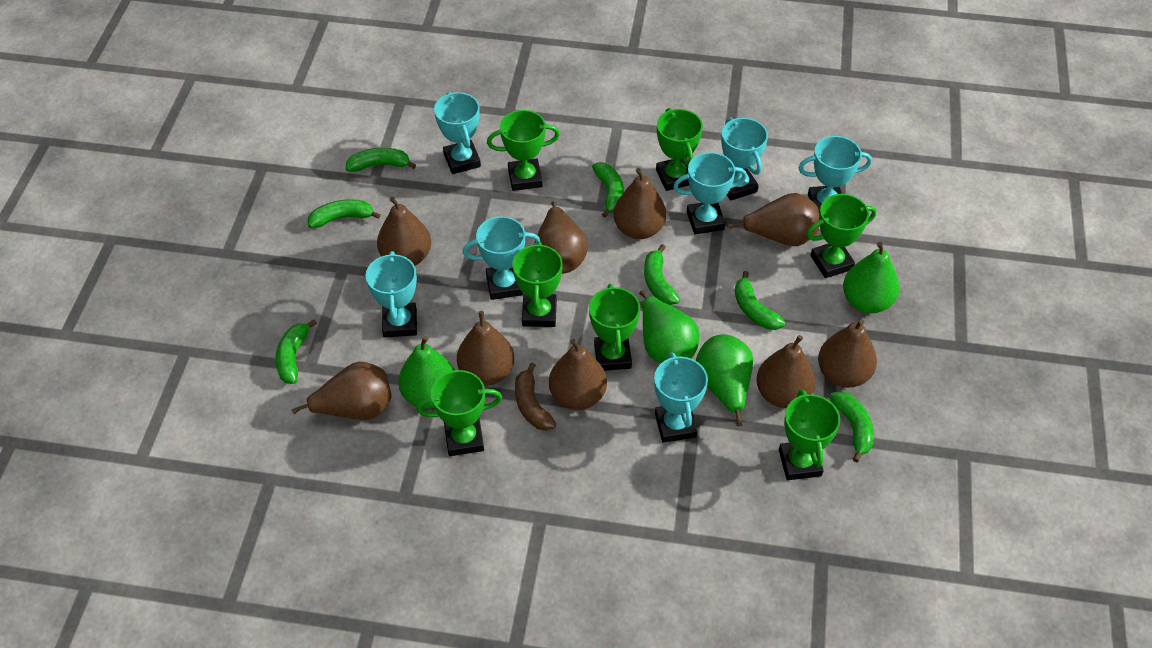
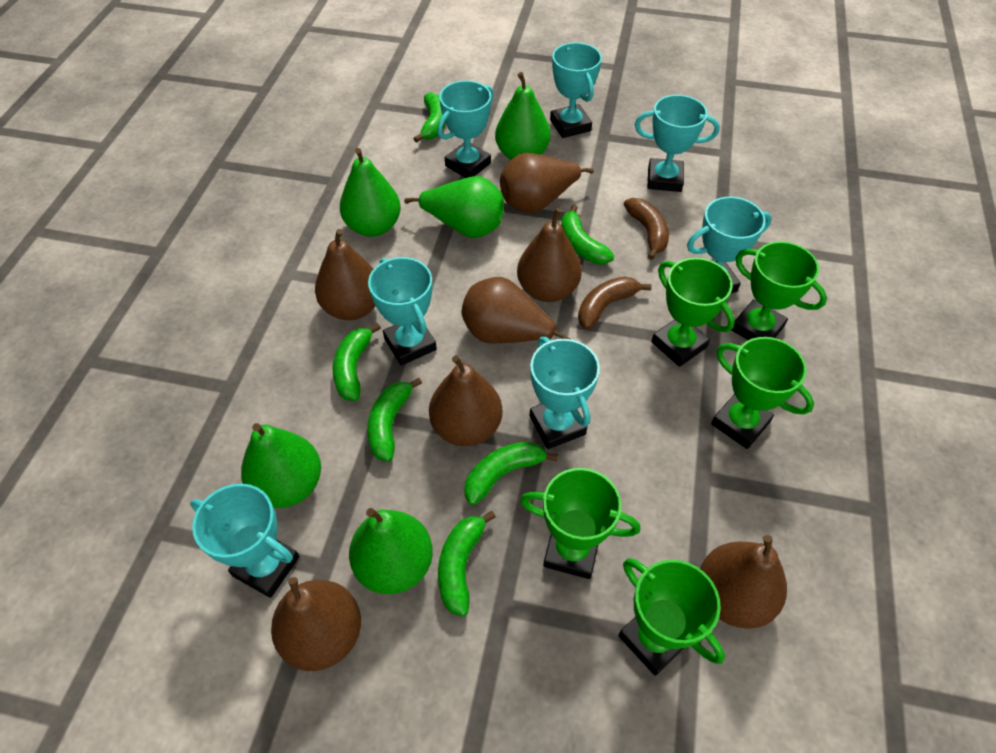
brown banana: 1 -> 2
brown pear: 9 -> 7
green banana: 7 -> 6
green pear: 4 -> 5
green trophy: 7 -> 5

